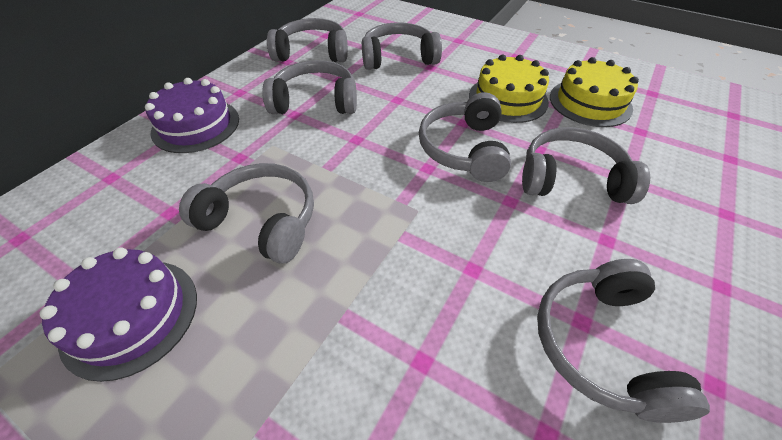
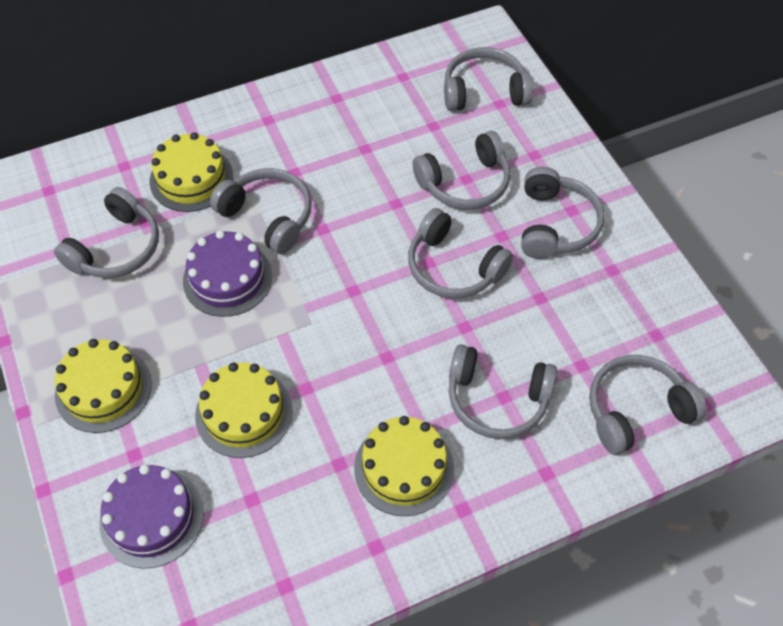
grey headphones: 7 -> 8
yellow cake: 2 -> 4

